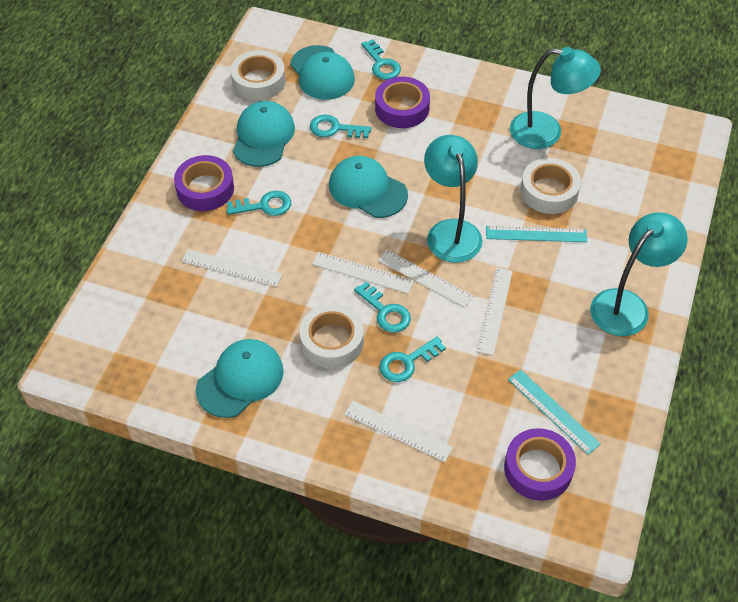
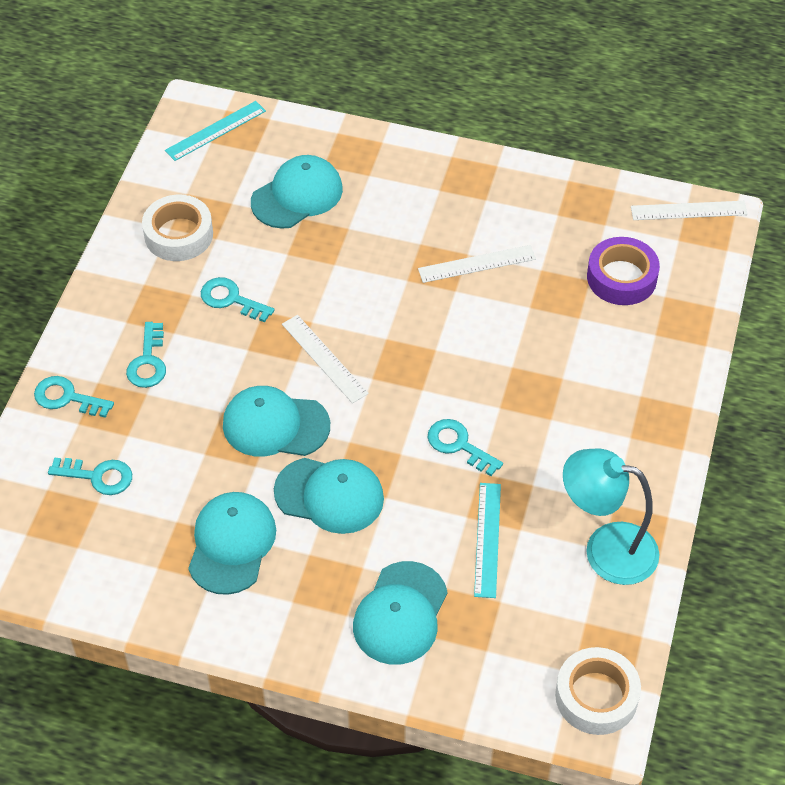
purple tape: 3 -> 1
turquoise cap: 4 -> 5
turquoise lamp: 3 -> 1
white ruler: 5 -> 3
white tape: 3 -> 2

